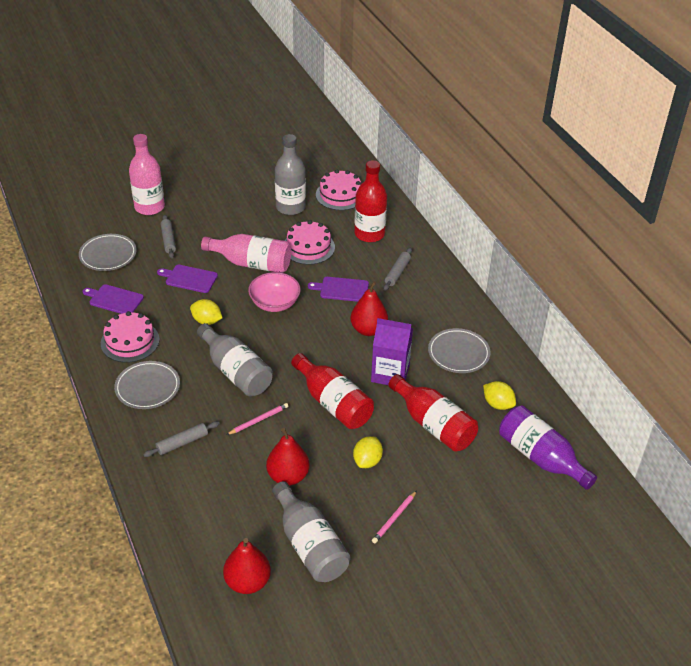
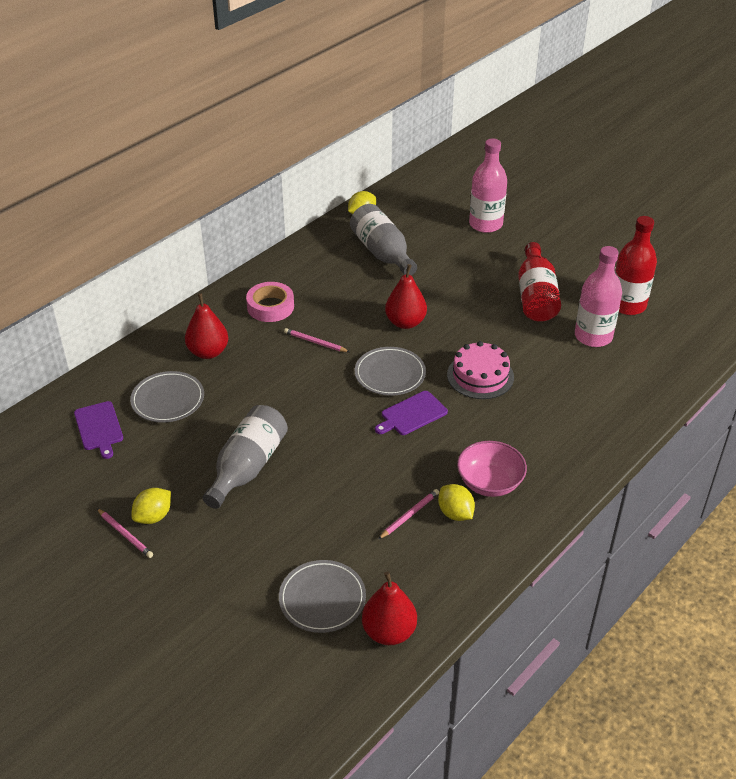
grey bottle: 3 -> 2
grey rolling pin: 3 -> 0
pink cake: 3 -> 1
pink pencil: 2 -> 3
pink tape: 0 -> 1
purple bottle: 1 -> 0
purple carton: 1 -> 0
purple cutting board: 3 -> 2
red bottle: 3 -> 2

